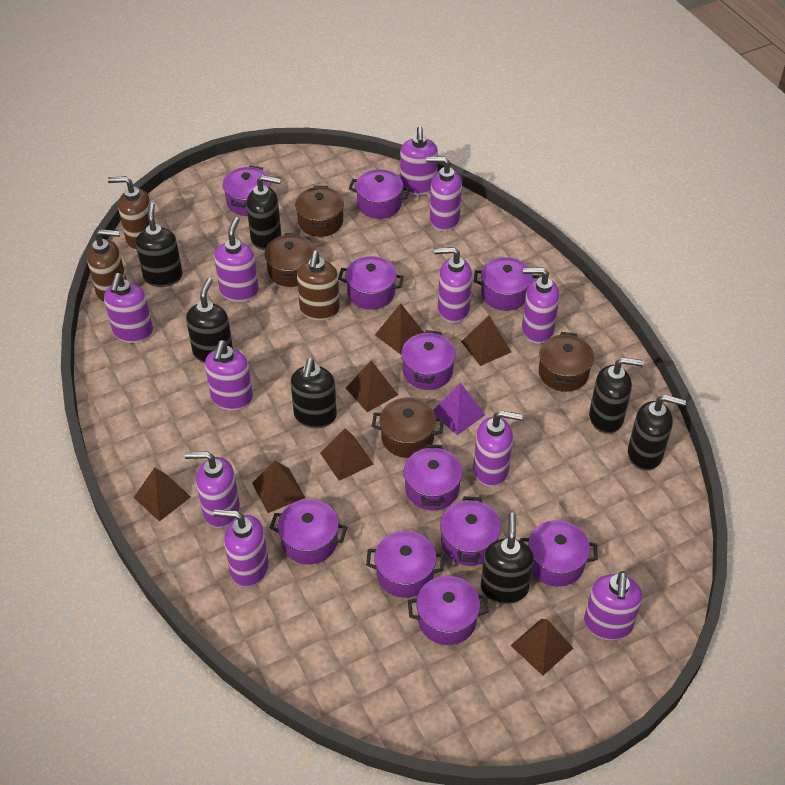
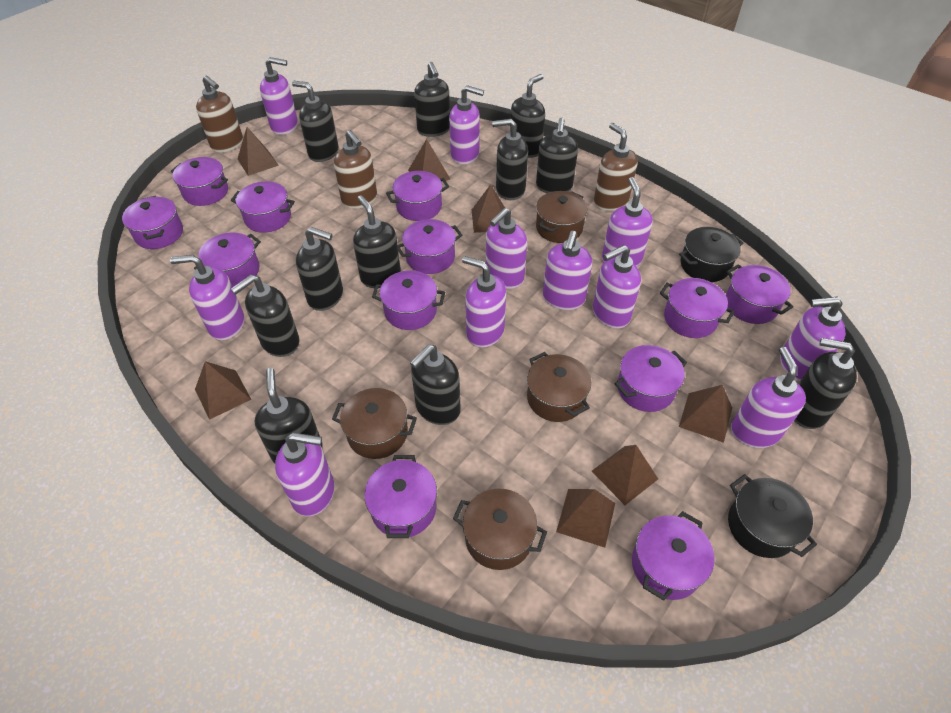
black pot: 0 -> 2
black soap dispenser: 7 -> 11
purple pot: 11 -> 12
purple pyramid: 1 -> 0

